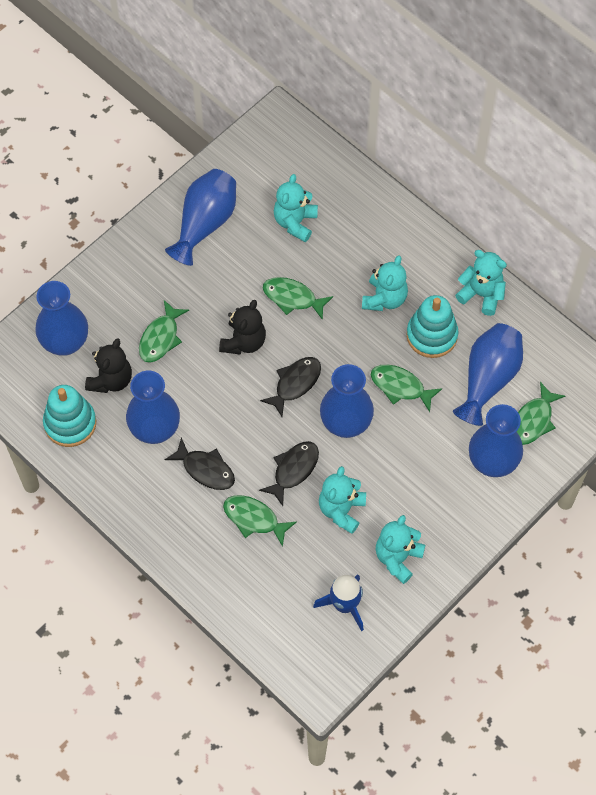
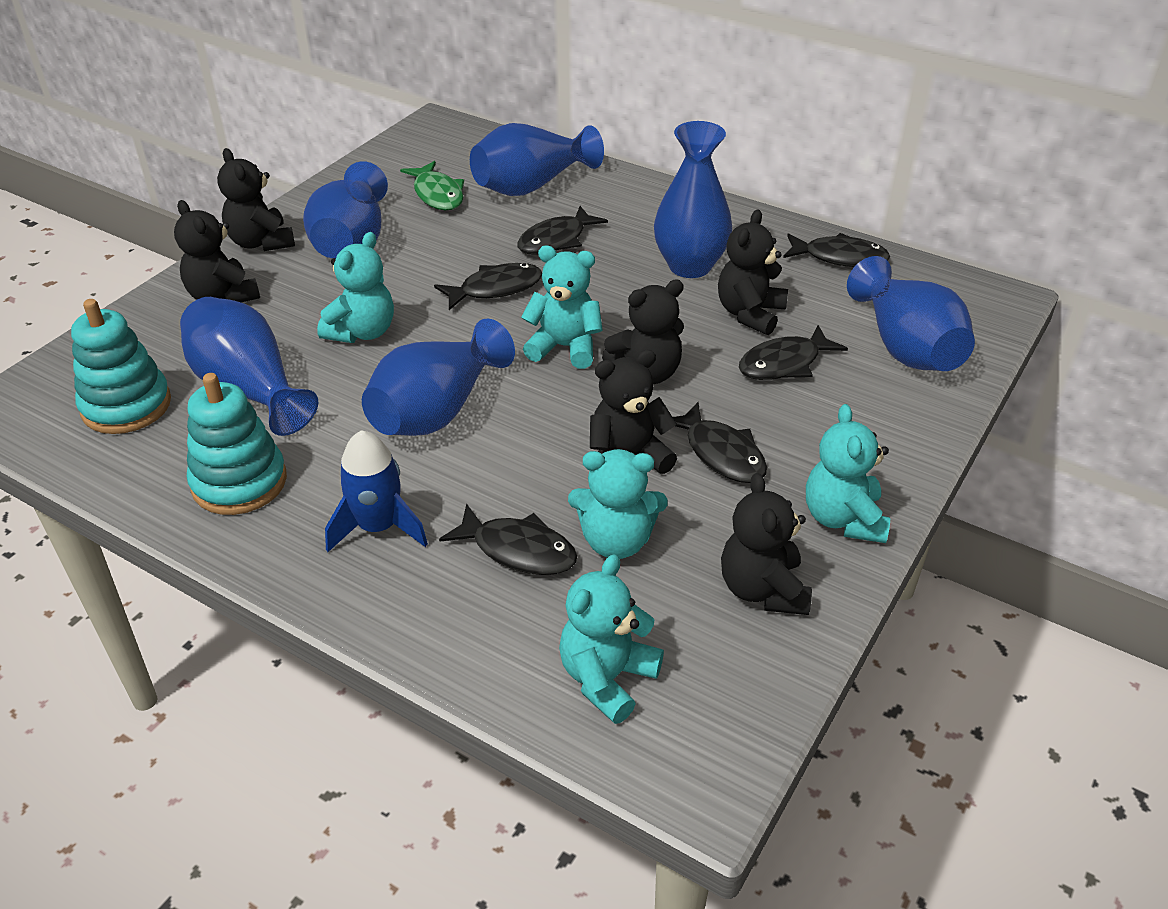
black fish: 3 -> 6
black teddy bear: 2 -> 6
green fish: 5 -> 1

